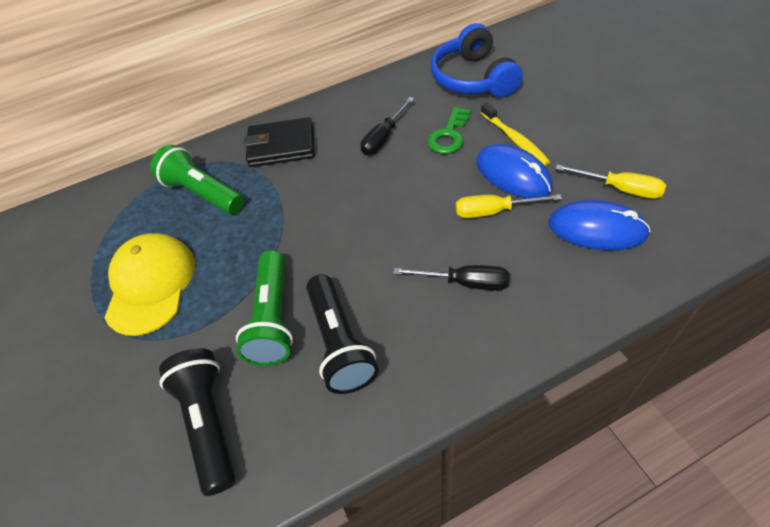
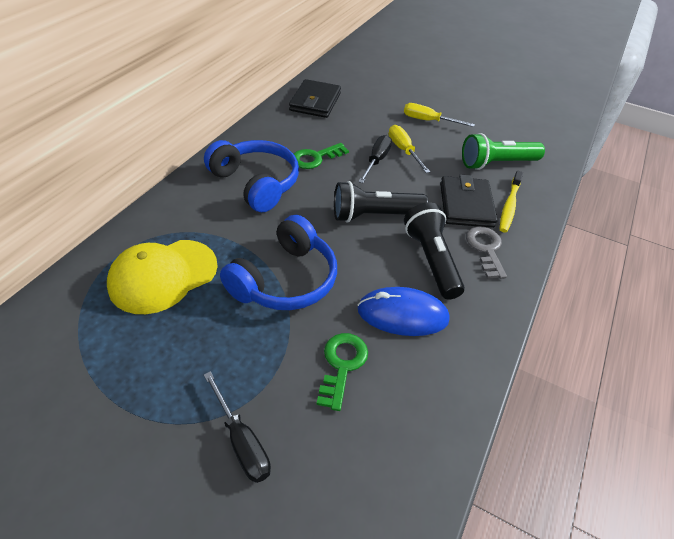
black wallet: 1 -> 2
blue headphones: 1 -> 2
blue mouse: 2 -> 1
green flashlight: 2 -> 1
green key: 1 -> 2
grey key: 0 -> 1

